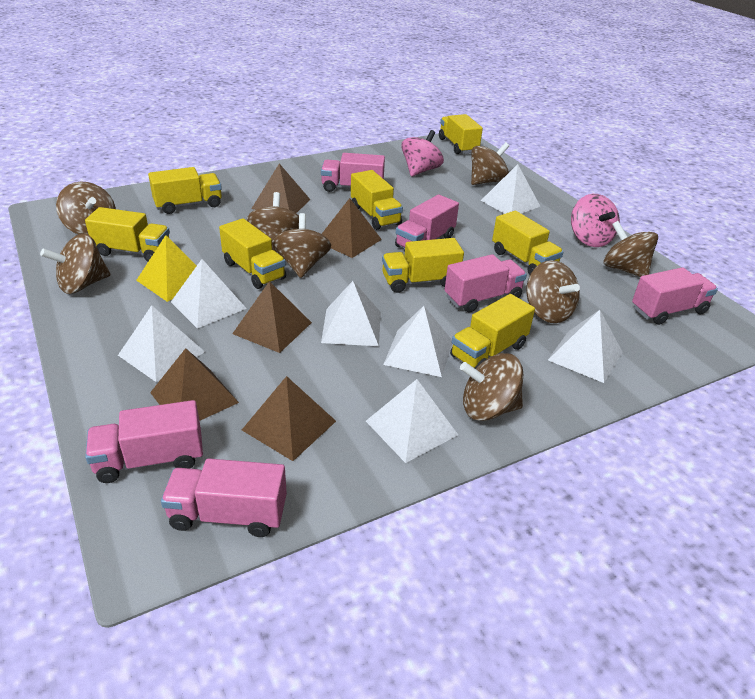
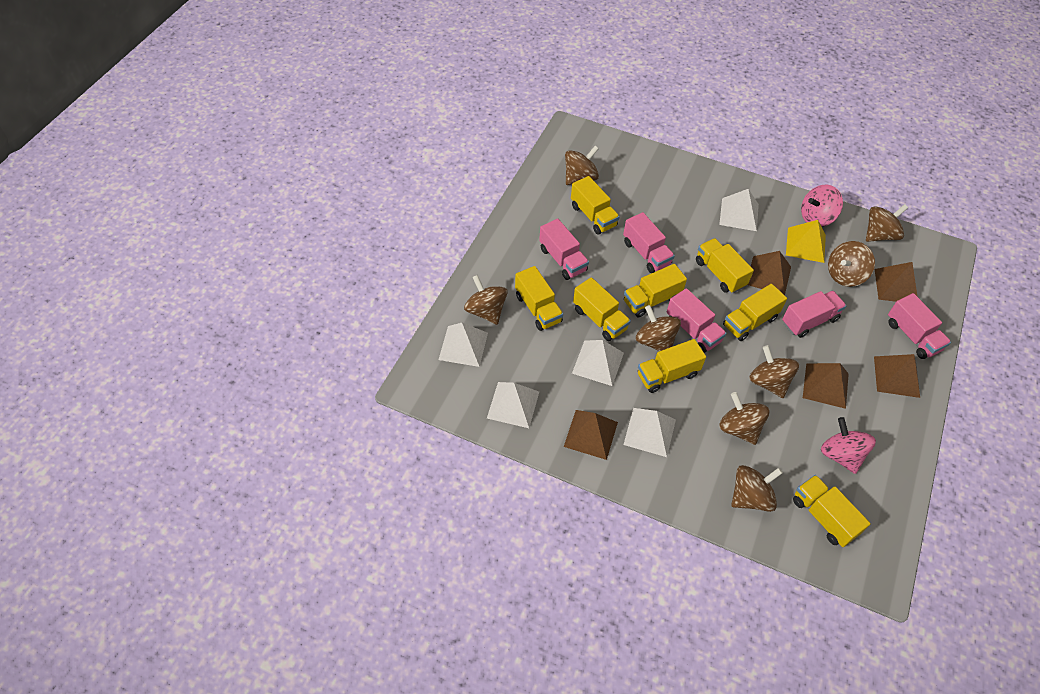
pink truck: 6 -> 5
white pyramid: 7 -> 5

